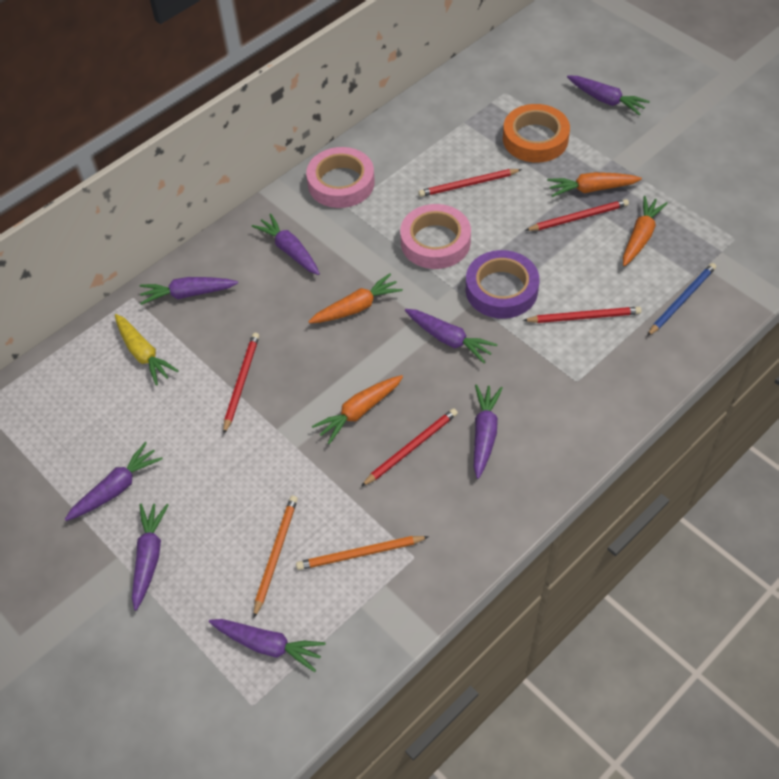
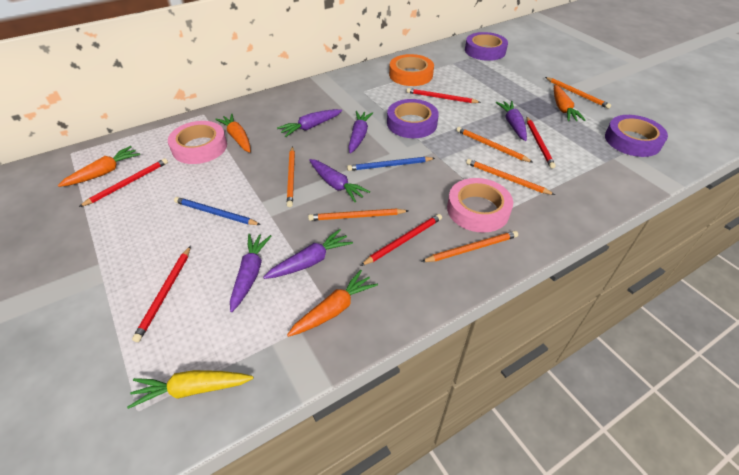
blue pencil: 1 -> 2
orange pencil: 2 -> 6
purple carrot: 8 -> 6
purple tape: 1 -> 3

